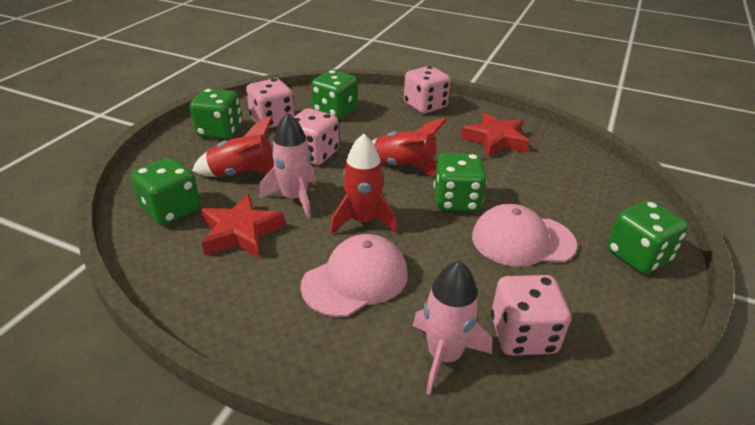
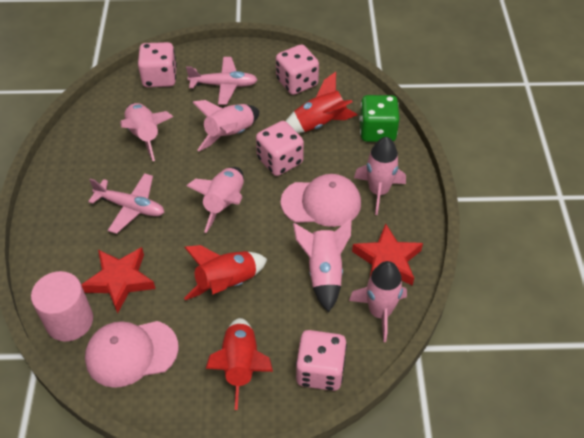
green dice: 5 -> 1
pink cylinder: 0 -> 1
pink plane: 0 -> 2
pink rocket: 2 -> 6

